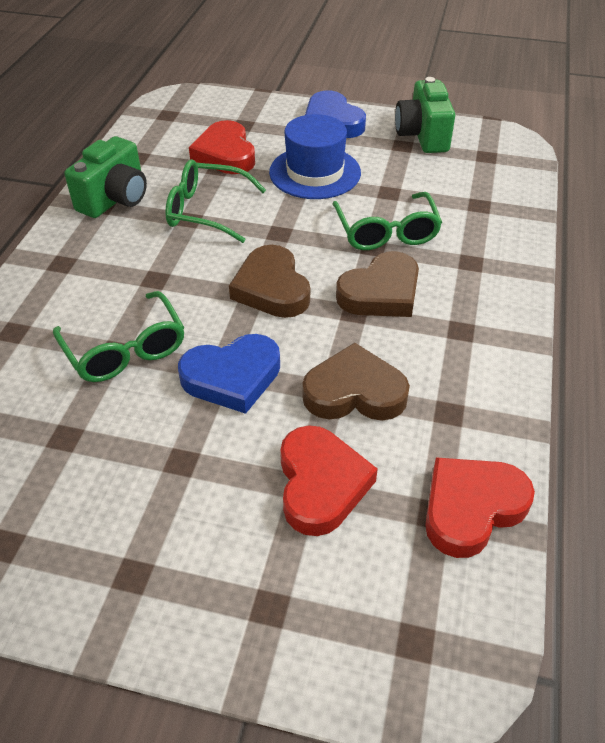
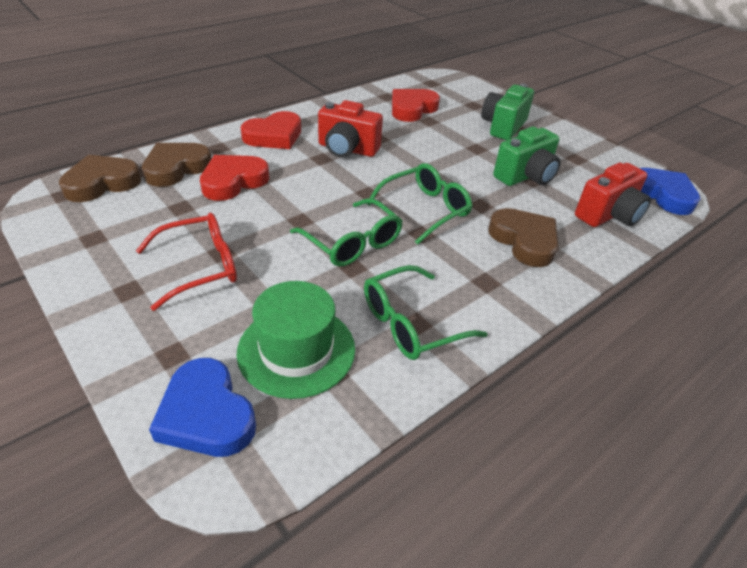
blue hat: 1 -> 0
green hat: 0 -> 1
red camera: 0 -> 2
red glasses: 0 -> 1

